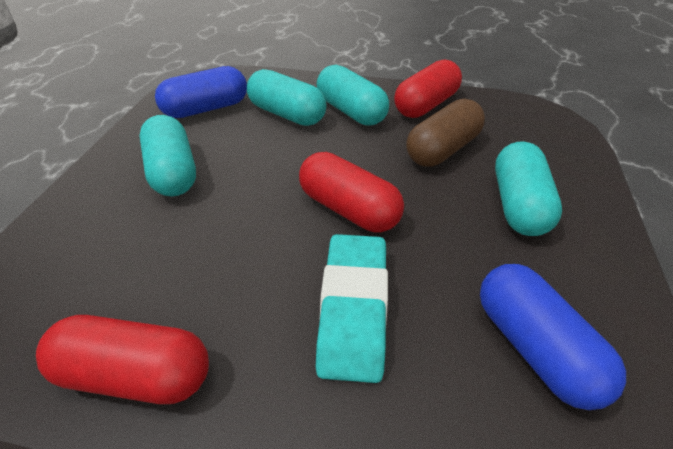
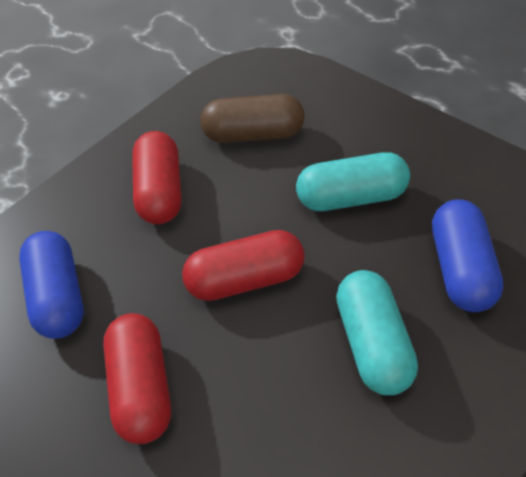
turquoise capsule: 4 -> 2
turquoise eraser: 1 -> 0

